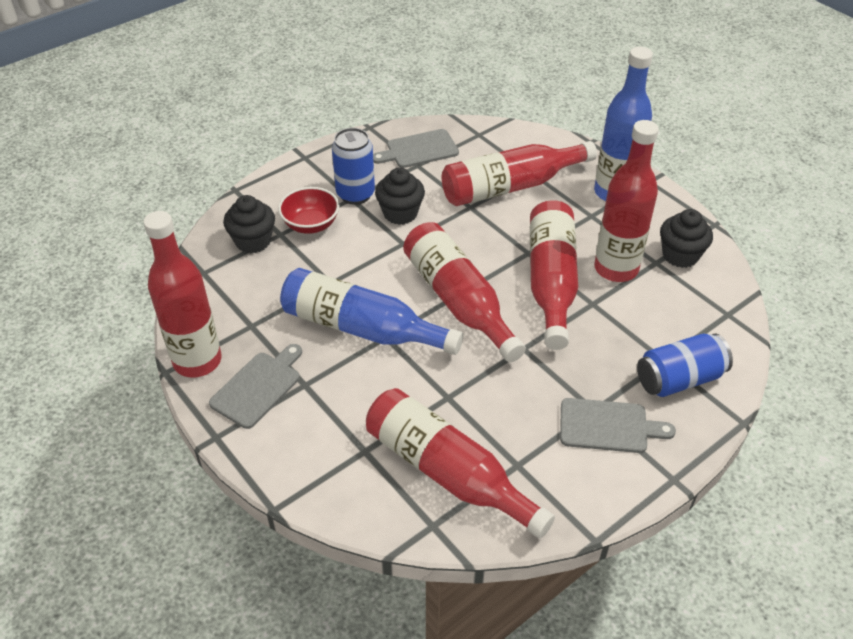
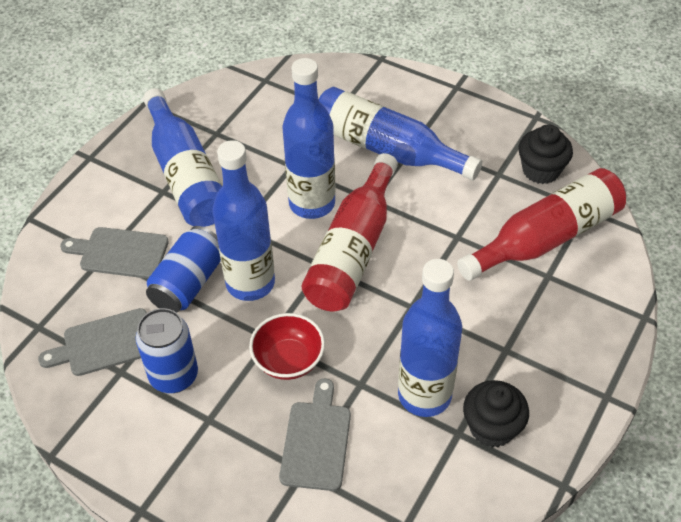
black cupcake: 3 -> 2
blue bottle: 2 -> 5
red bottle: 6 -> 2

